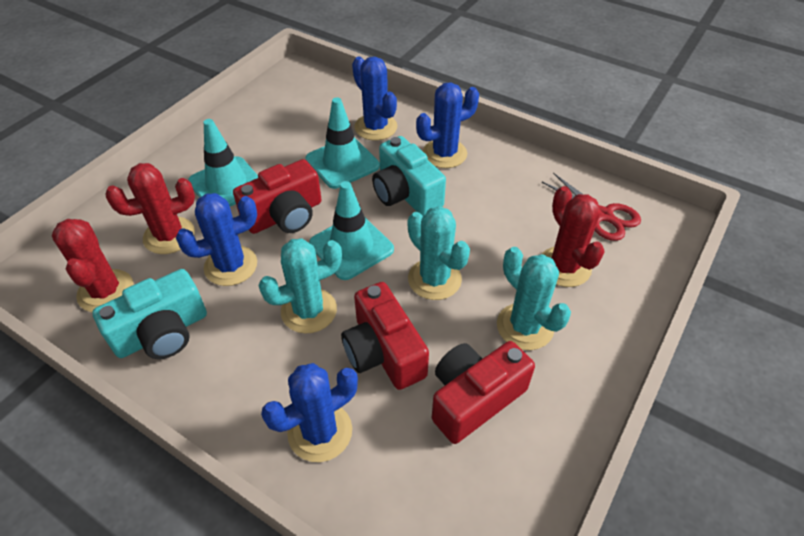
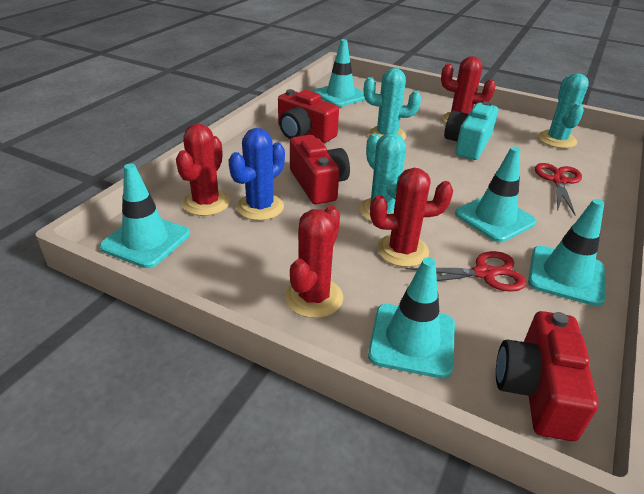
blue cactus: 4 -> 1
red cactus: 3 -> 4
red scissors: 1 -> 2
turquoise camera: 2 -> 1
turquoise traffic cone: 3 -> 5

